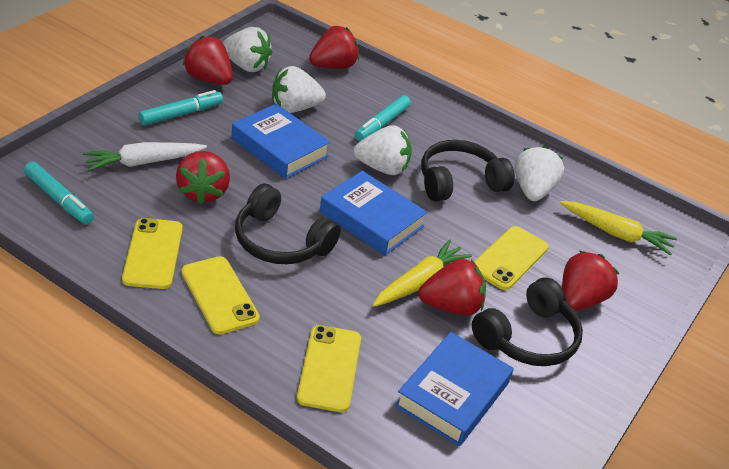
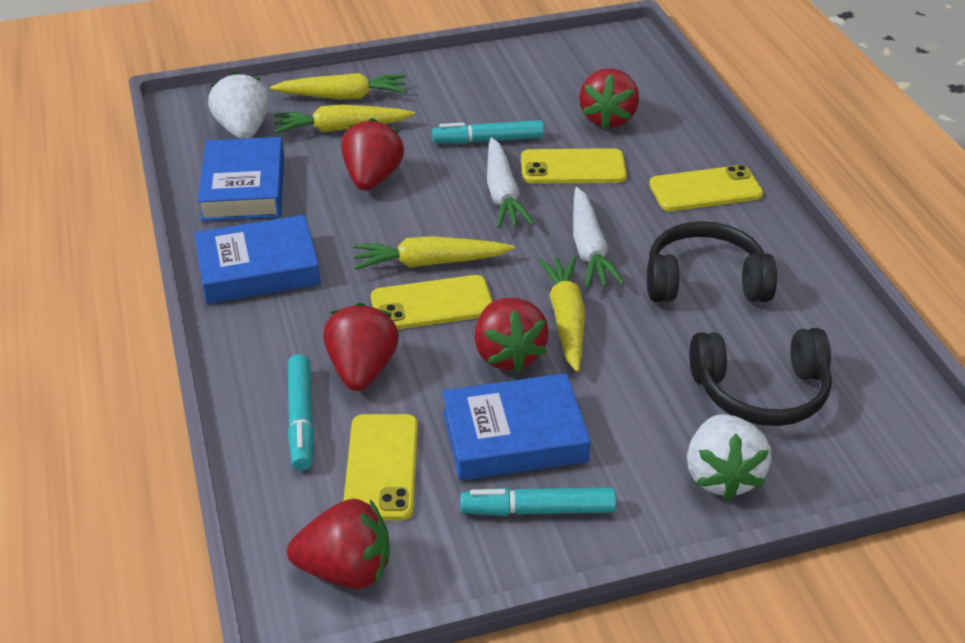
black headphones: 3 -> 2
white carrot: 1 -> 2
white strawberry: 4 -> 2
yellow carrot: 2 -> 4

